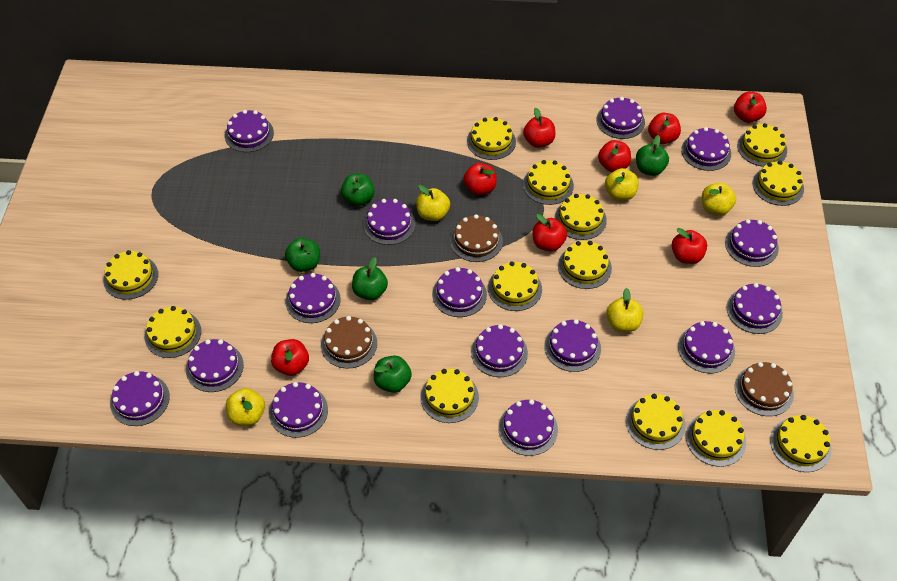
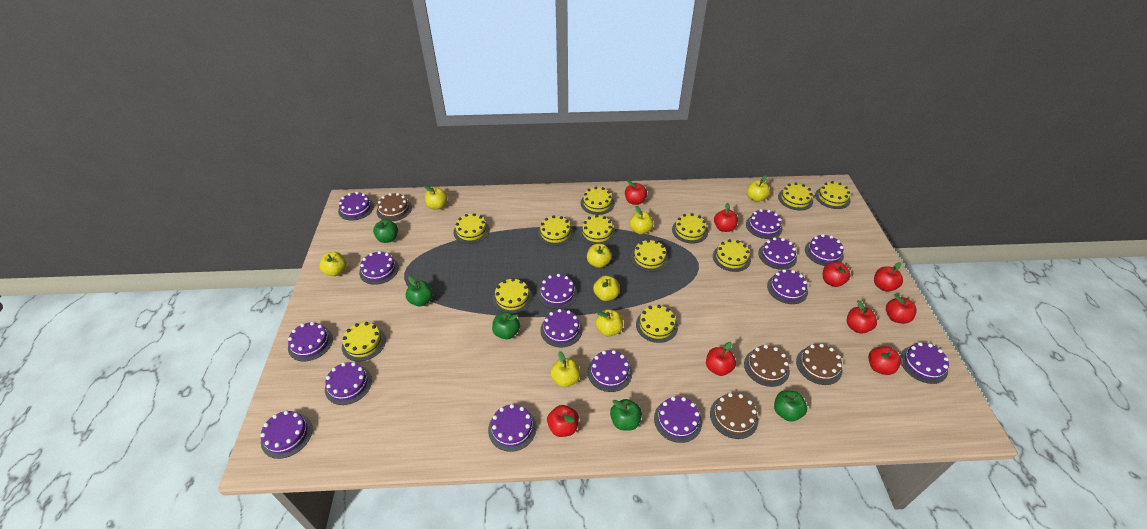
brown cake: 3 -> 4
red apple: 8 -> 9
yellow apple: 5 -> 8
yellow cake: 13 -> 12

